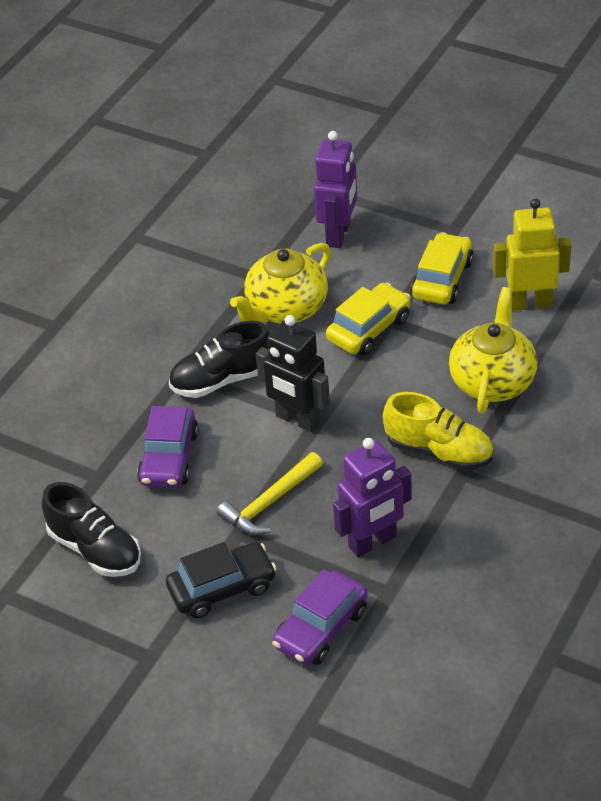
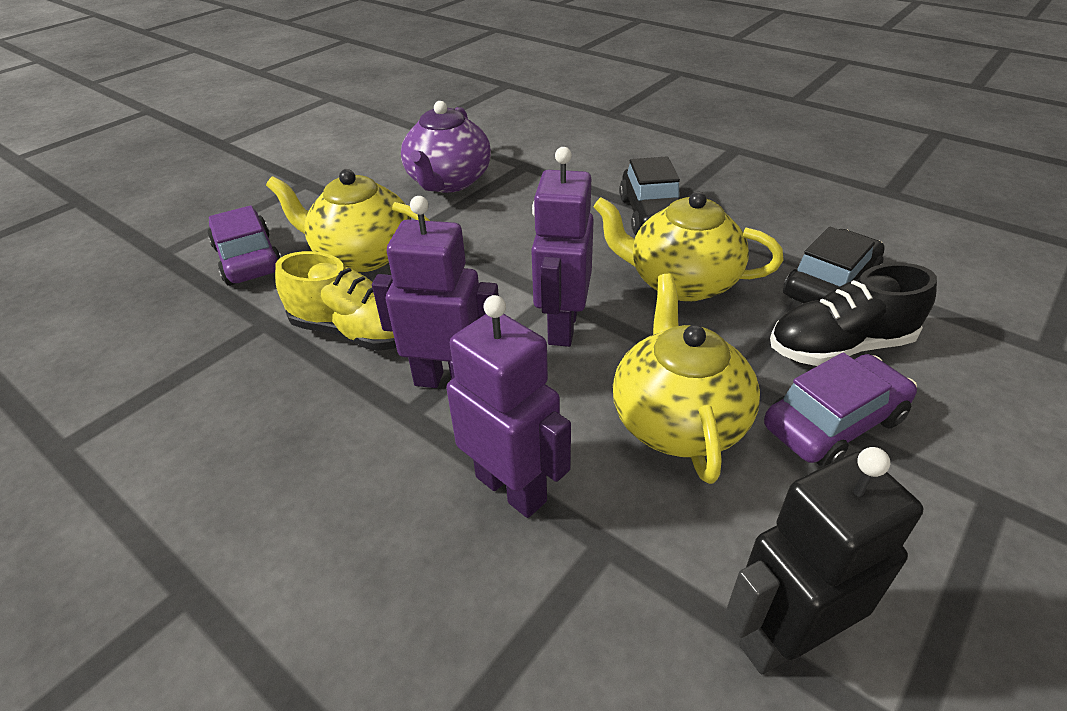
black car: 1 -> 2
black shoe: 2 -> 1
purple robot: 2 -> 3
purple teapot: 0 -> 1
yellow car: 2 -> 0
yellow hammer: 1 -> 0
yellow robot: 1 -> 0
yellow teapot: 2 -> 3

